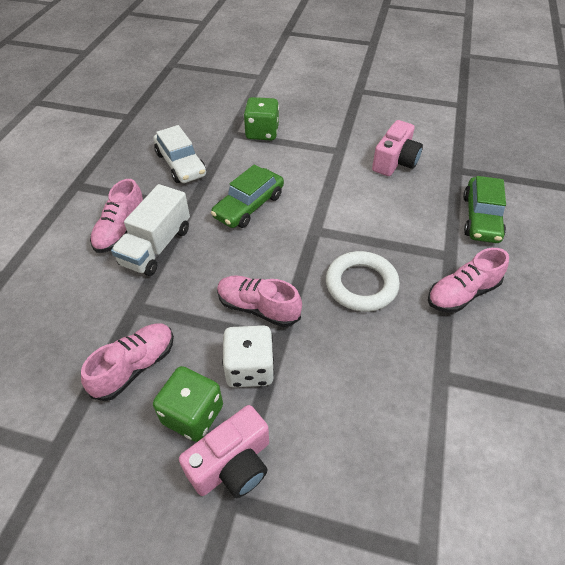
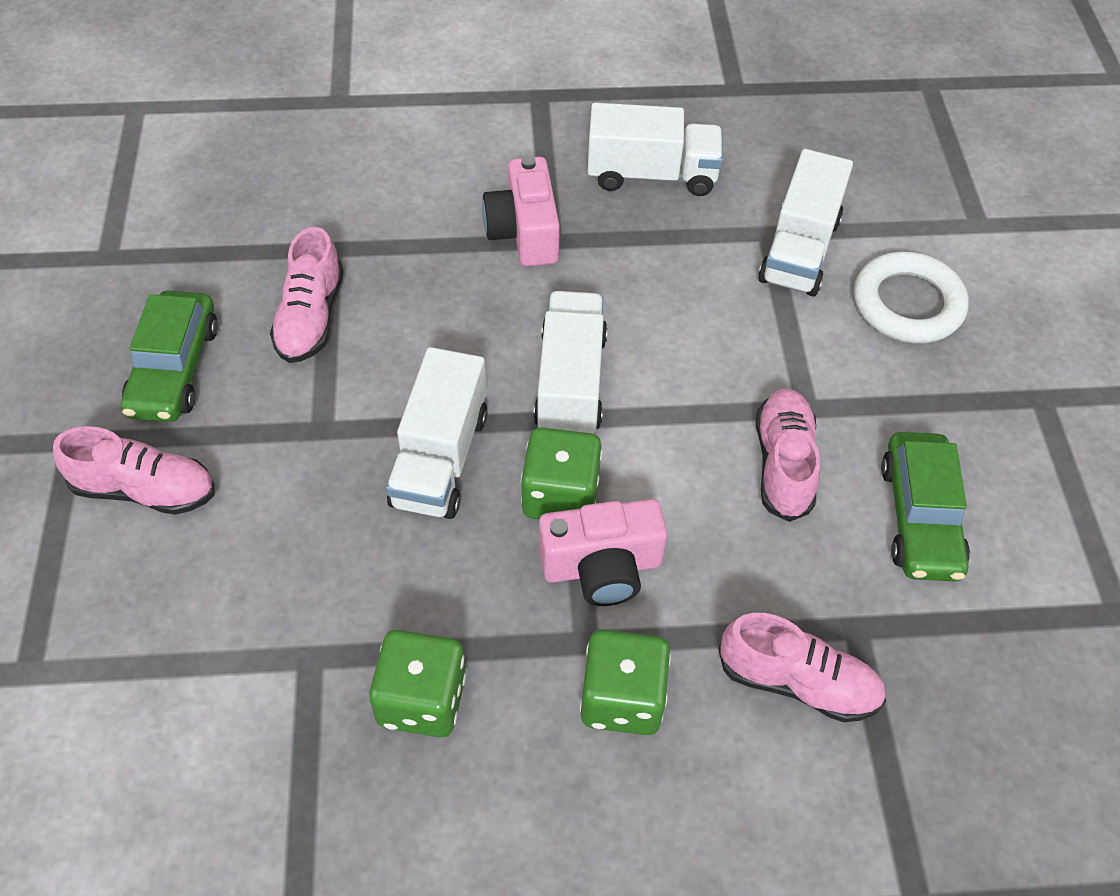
green dice: 2 -> 3
white car: 1 -> 0
white dice: 1 -> 0
white truck: 1 -> 4

